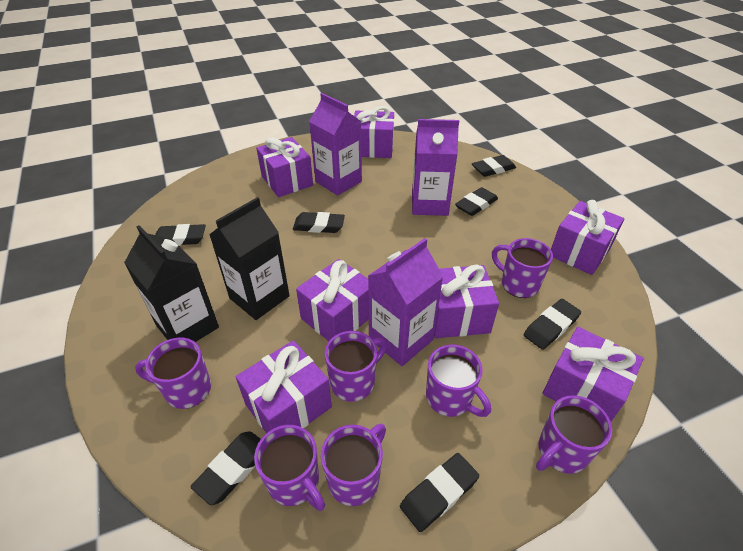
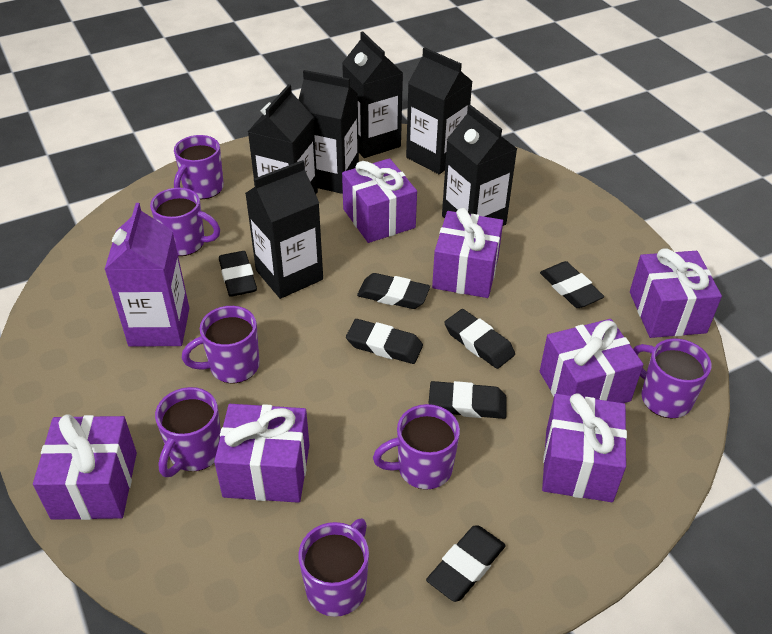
black carton: 2 -> 6
purple carton: 3 -> 1

